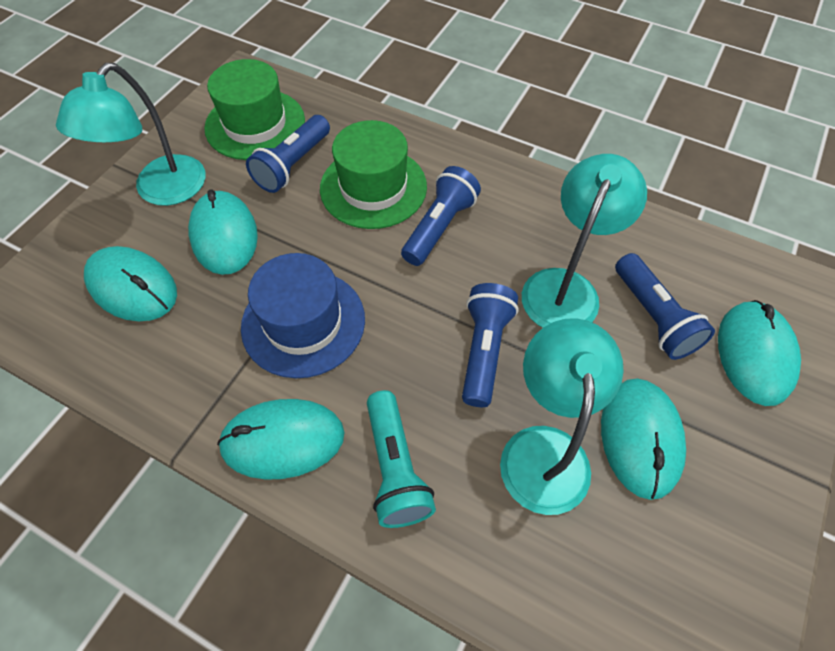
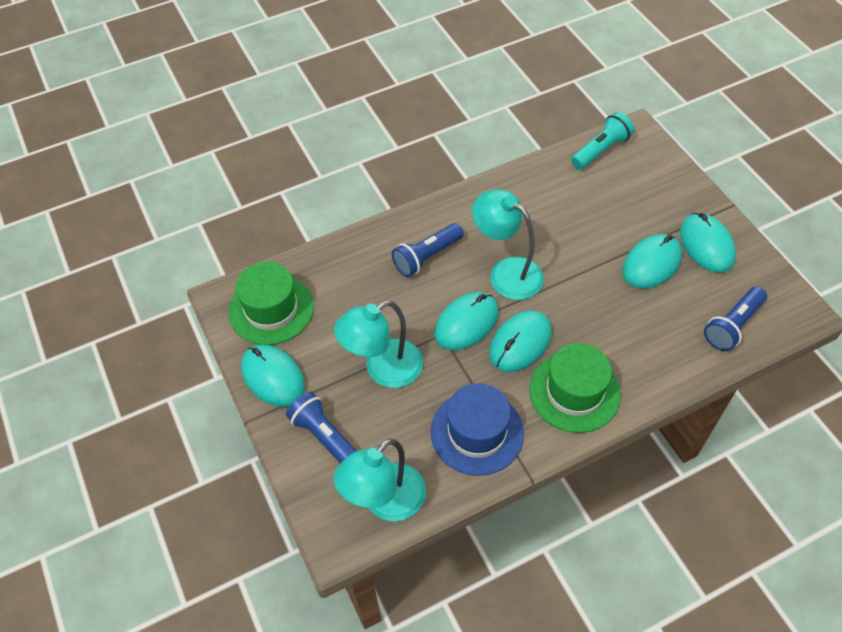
blue flashlight: 4 -> 3

